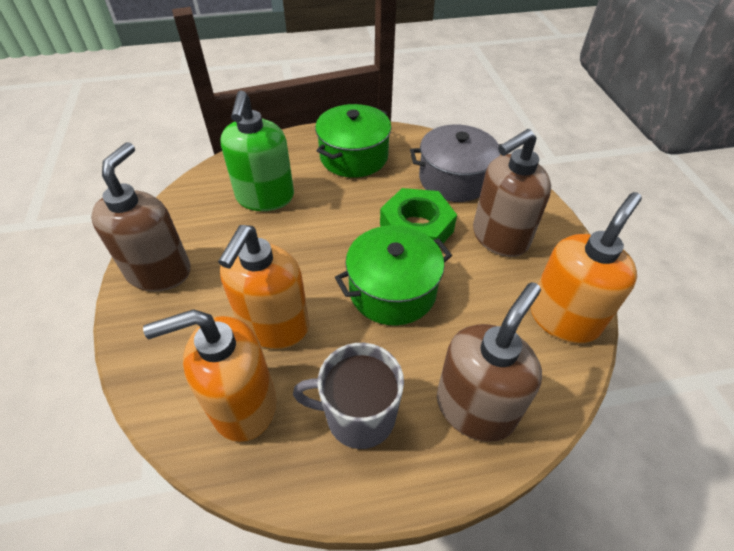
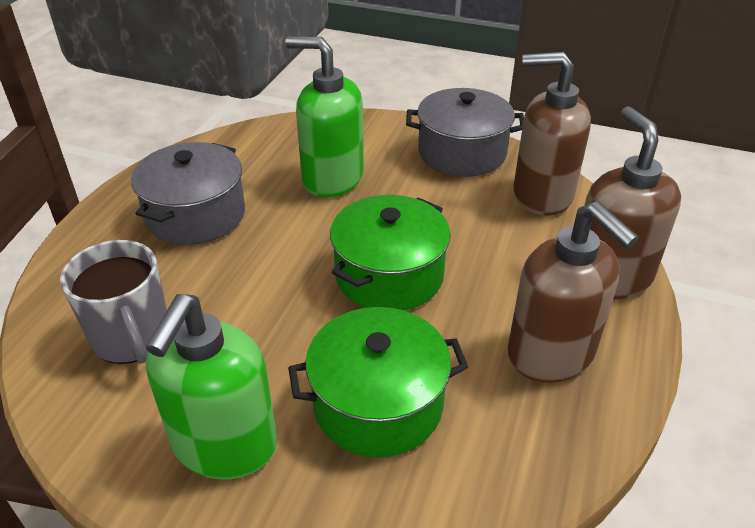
green nut: 1 -> 0
green soap dispenser: 1 -> 2
grey pot: 1 -> 2
orange soap dispenser: 3 -> 0

